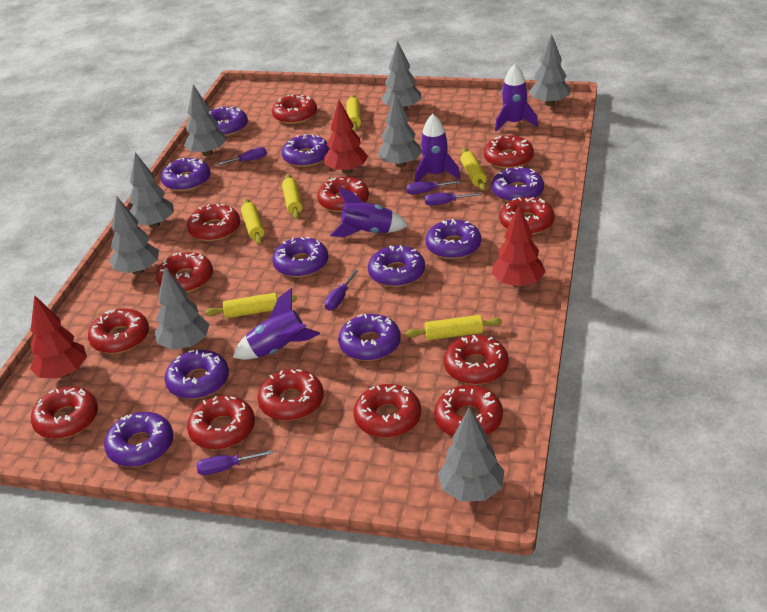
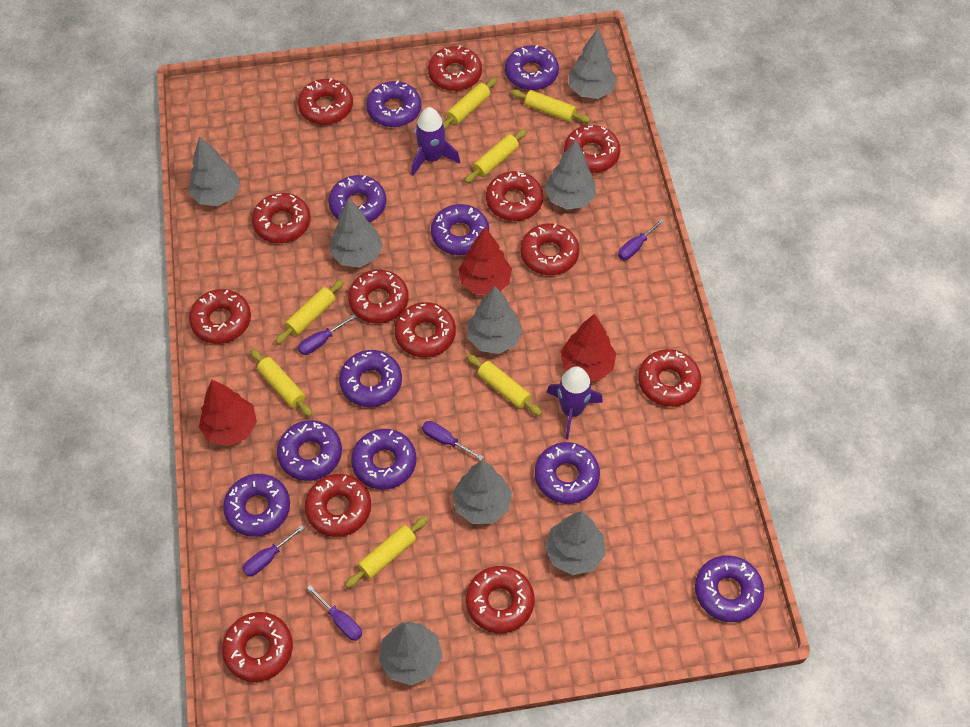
purple rocket: 4 -> 2
yellow rolling pin: 6 -> 7

